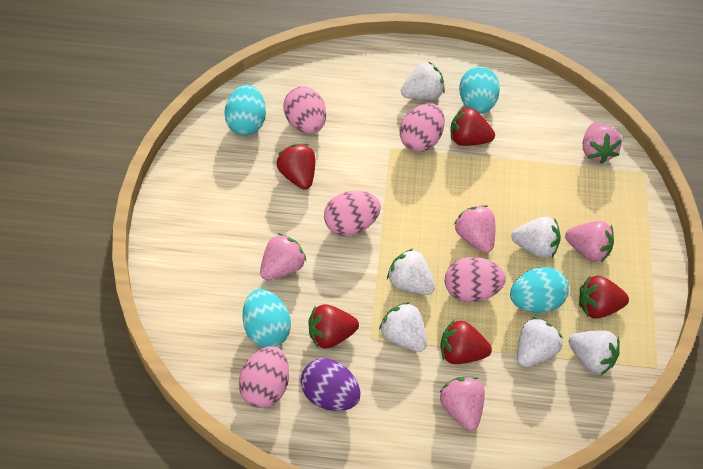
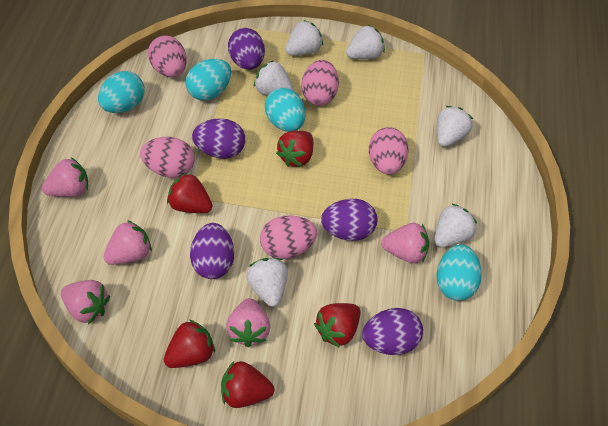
purple egg: 1 -> 5

